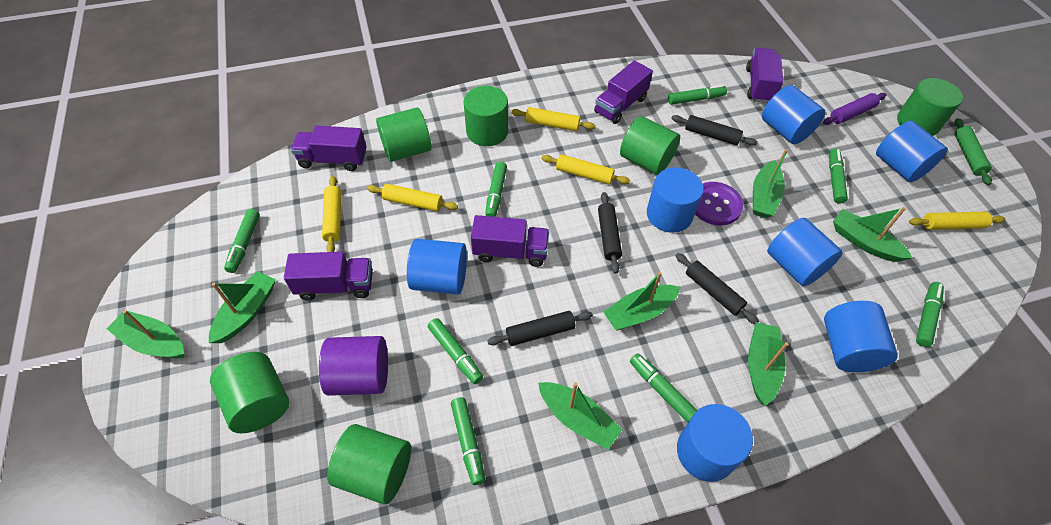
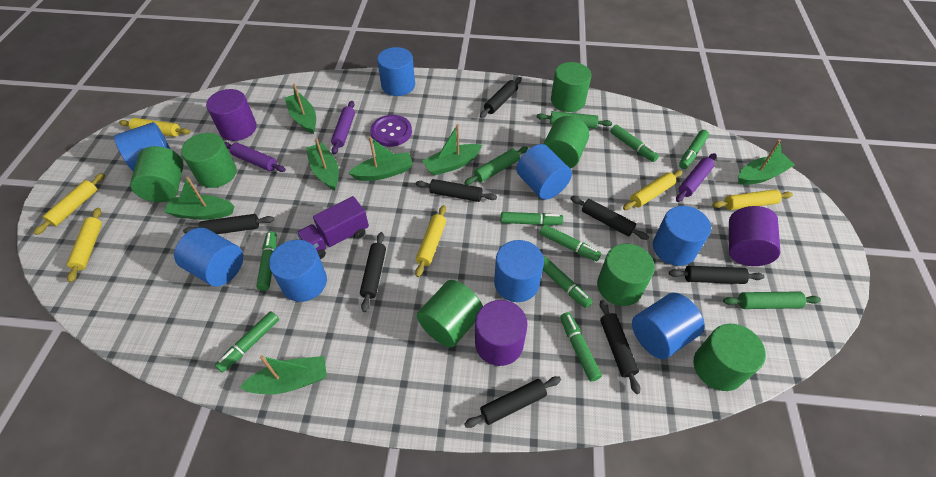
black rolling pin: 4 -> 8
blue cylinder: 7 -> 8
green cylinder: 6 -> 7
green rolling pin: 1 -> 3
purple cylinder: 1 -> 3
purple rolling pin: 1 -> 3
purple truck: 5 -> 1
yellow rolling pin: 5 -> 6

